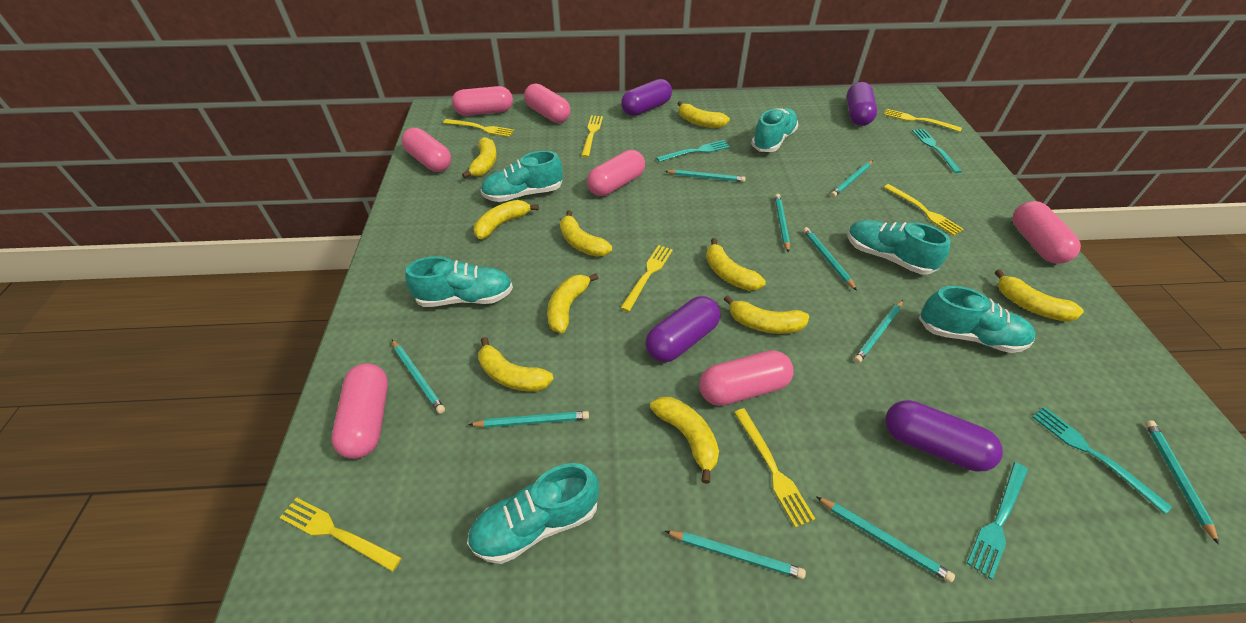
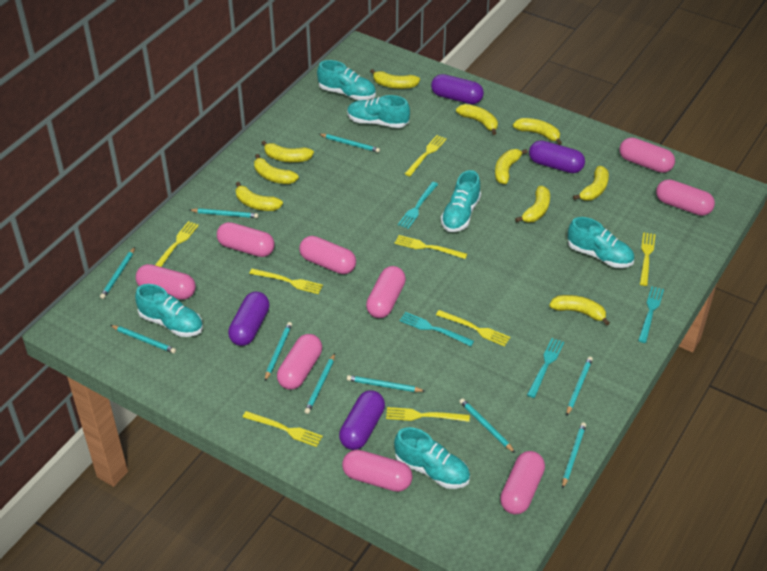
pink capsule: 7 -> 9
yellow fork: 7 -> 8

